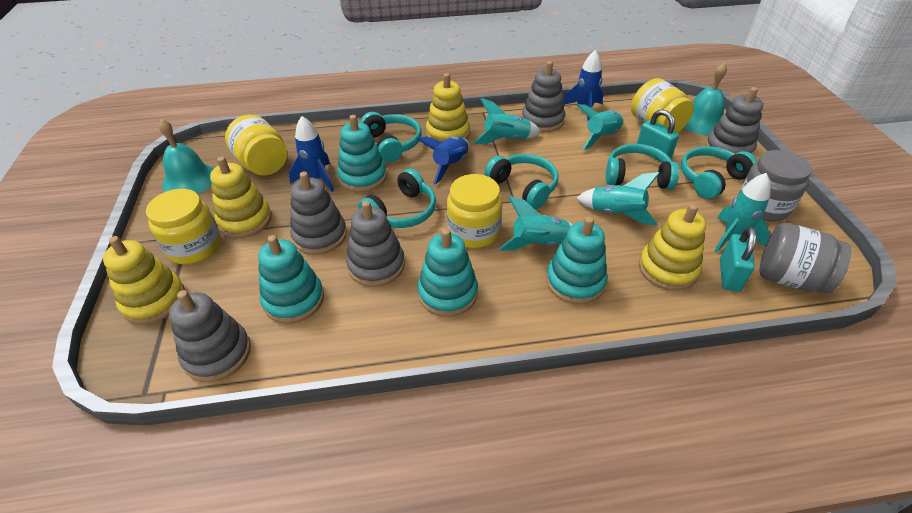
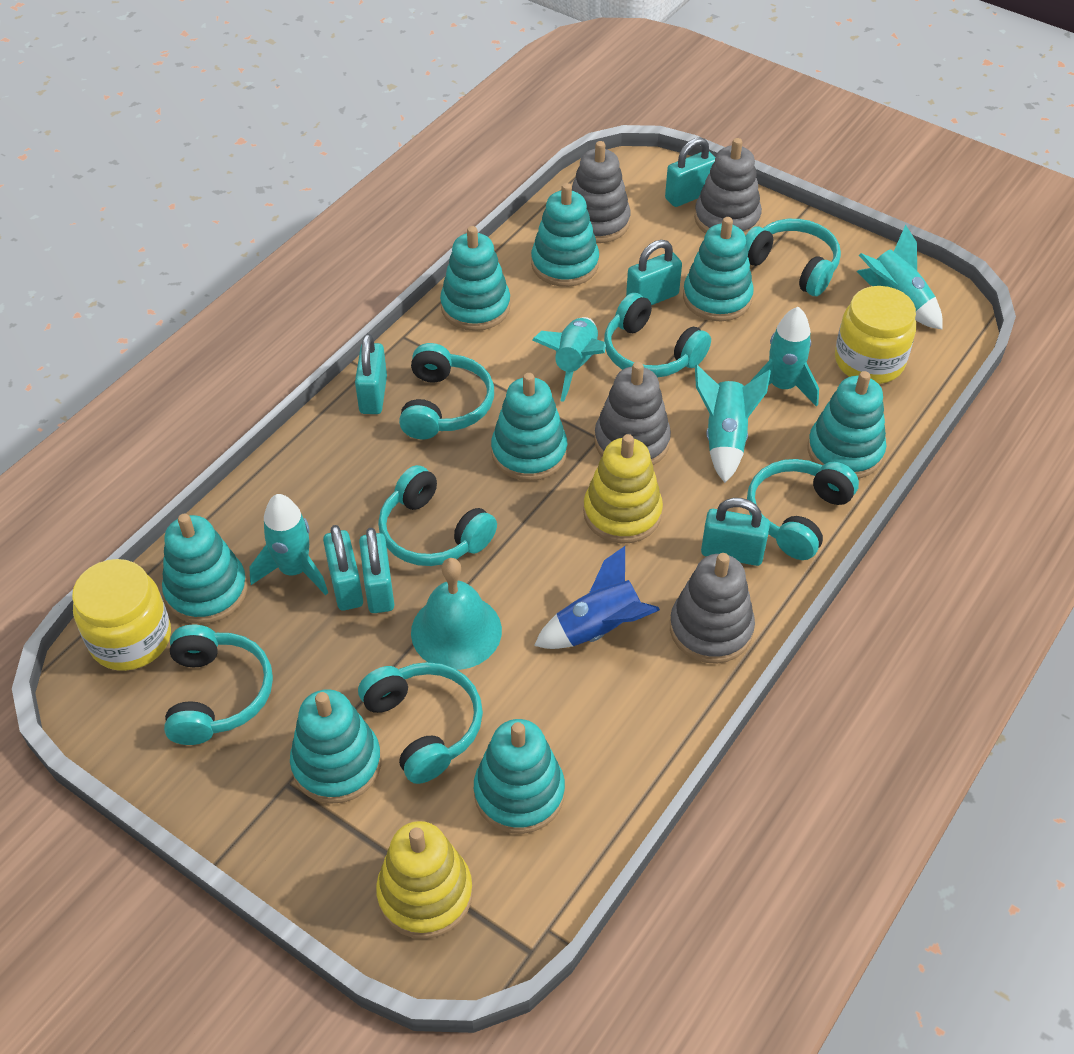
blue rocket: 3 -> 1
grey jar: 2 -> 0
grey stacking toy: 5 -> 4
turquoise bell: 2 -> 1
turquoise headphones: 5 -> 7
turquoise padlock: 2 -> 6
turquoise stacking toy: 4 -> 8
yellow jar: 4 -> 2
yellow stacking toy: 4 -> 2

